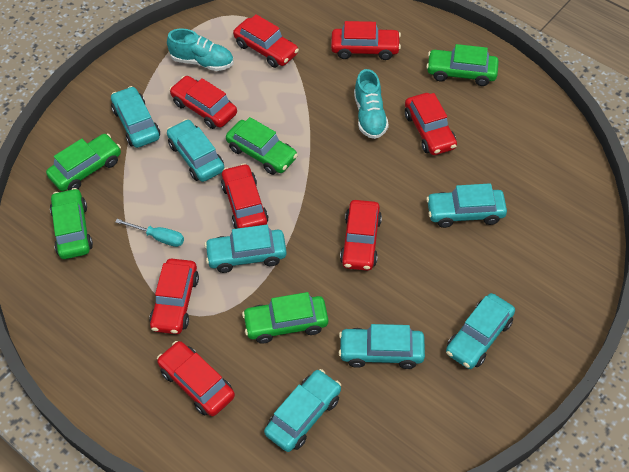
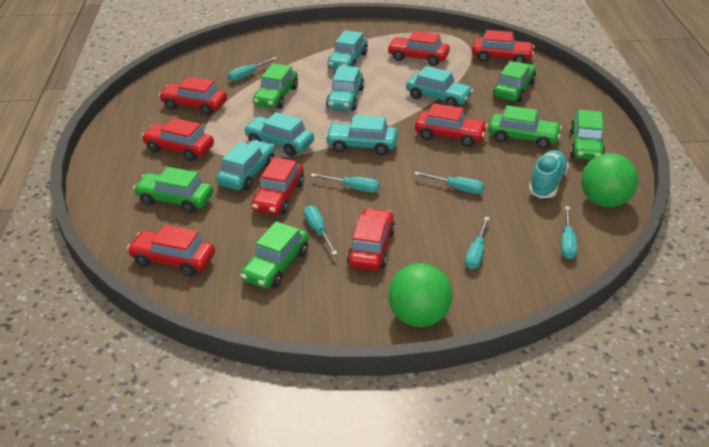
green ball: 0 -> 2
green car: 5 -> 6
turquoise car: 7 -> 6
turquoise screwdriver: 1 -> 6
turquoise shoe: 2 -> 1

